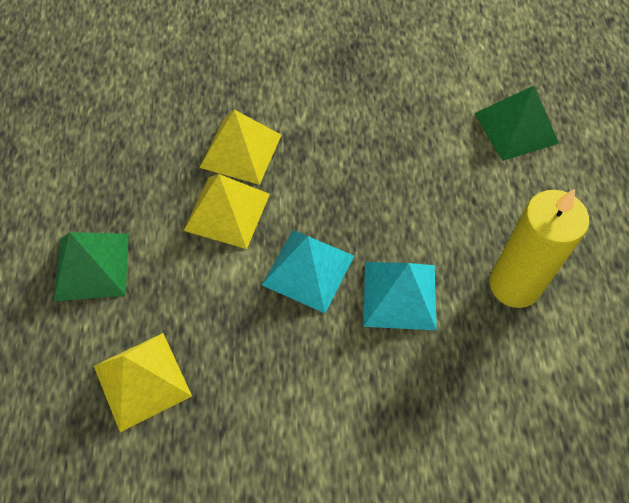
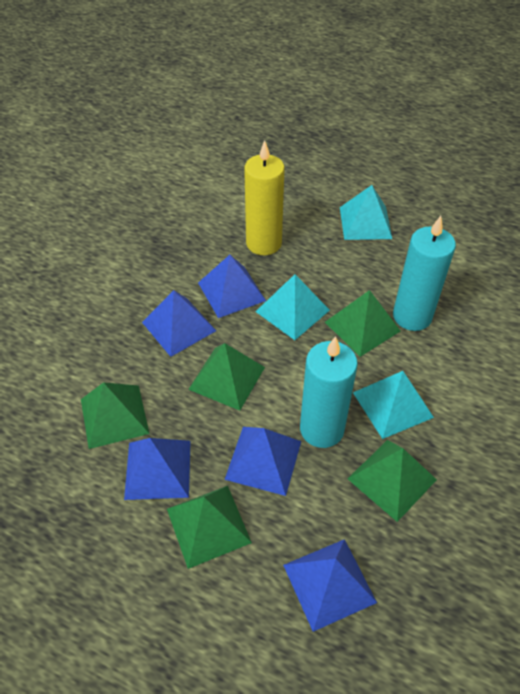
blue pyramid: 0 -> 5
green pyramid: 2 -> 5
turquoise candle: 0 -> 2
turquoise pyramid: 2 -> 3
yellow pyramid: 3 -> 0

